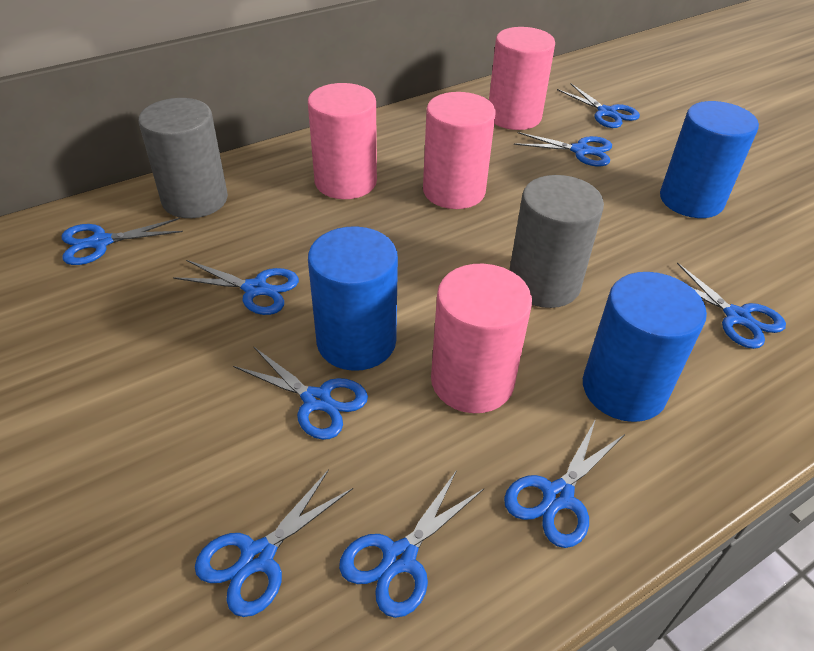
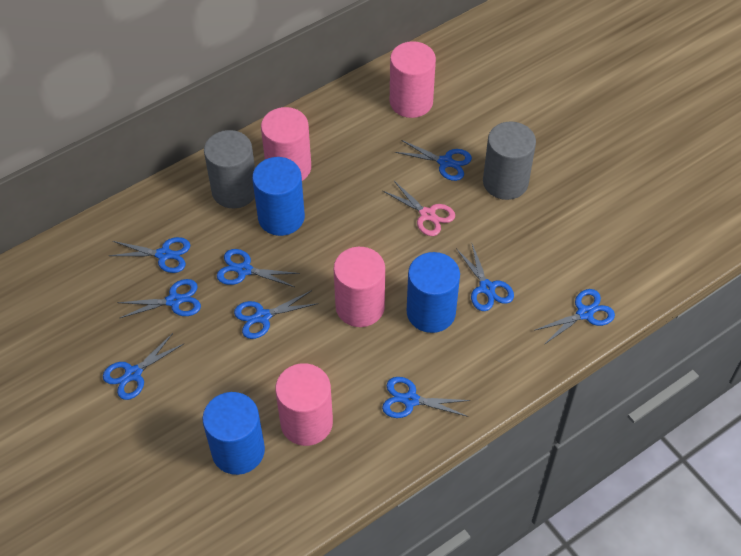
pink scissors: 0 -> 1

